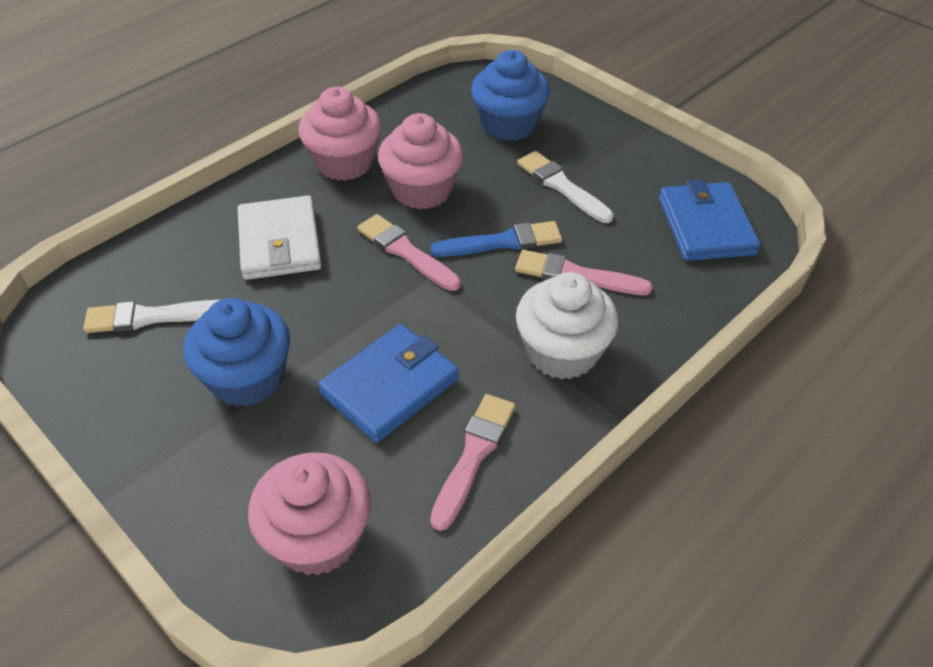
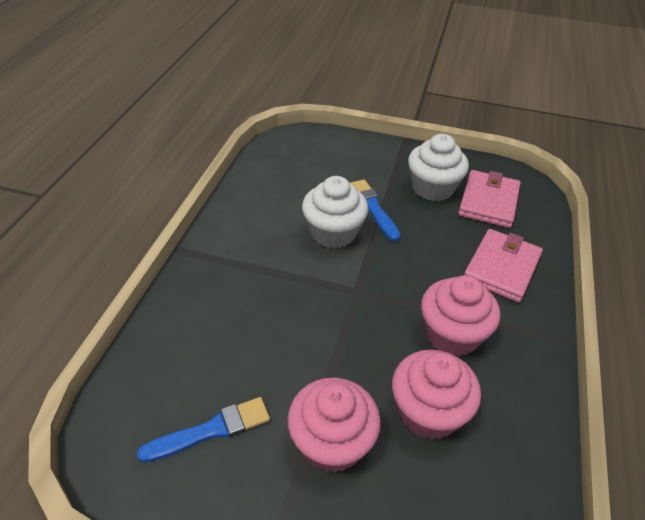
blue brush: 1 -> 2
blue cupcake: 2 -> 0
blue wallet: 2 -> 0
pink brush: 3 -> 0
pink wallet: 0 -> 2
white brush: 2 -> 0
white cupcake: 1 -> 2
white wallet: 1 -> 0

